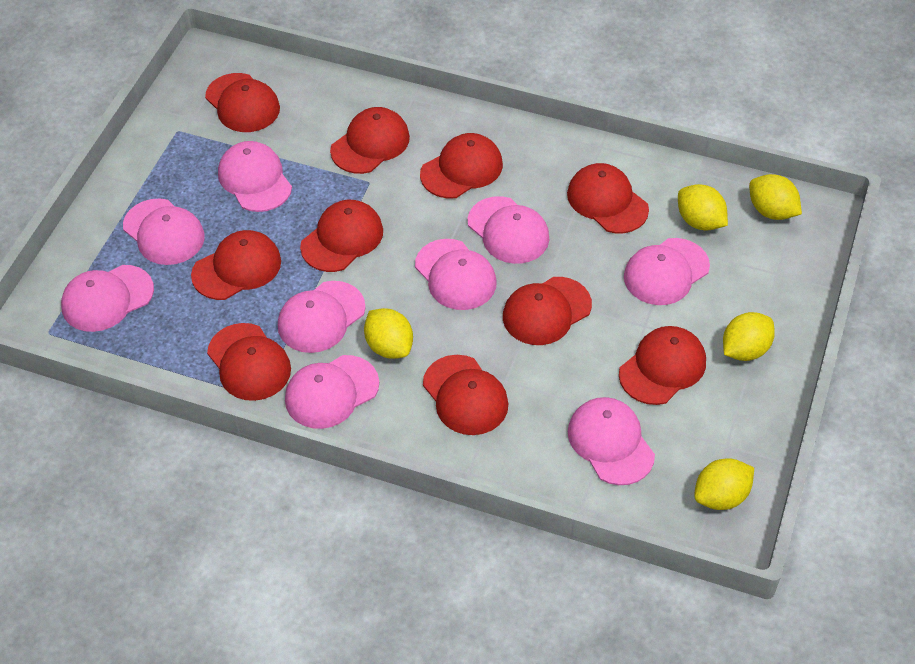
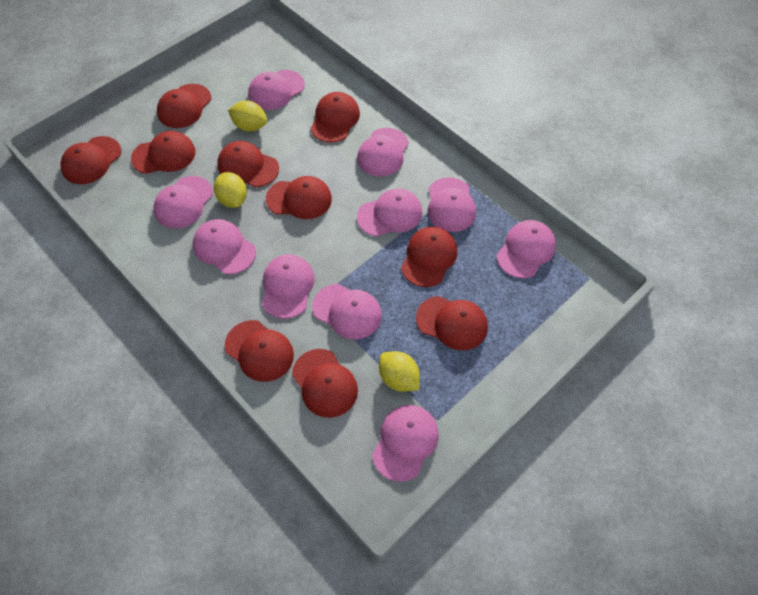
pink cap: 9 -> 10
yellow lemon: 5 -> 3

